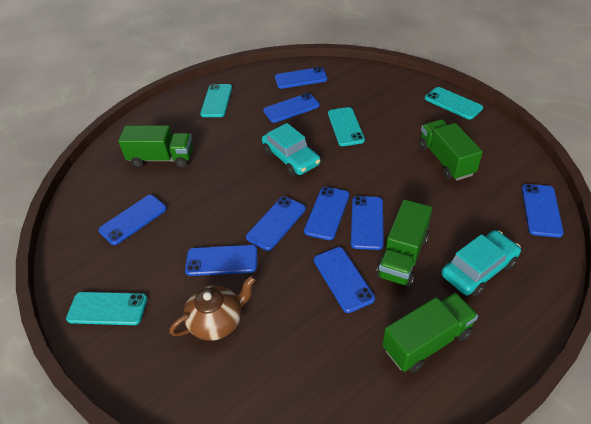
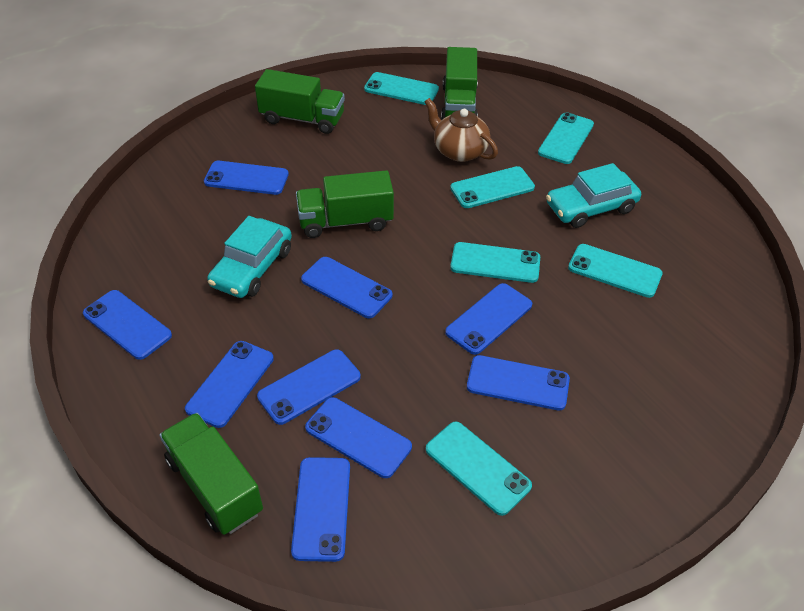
turquoise phone: 4 -> 6

